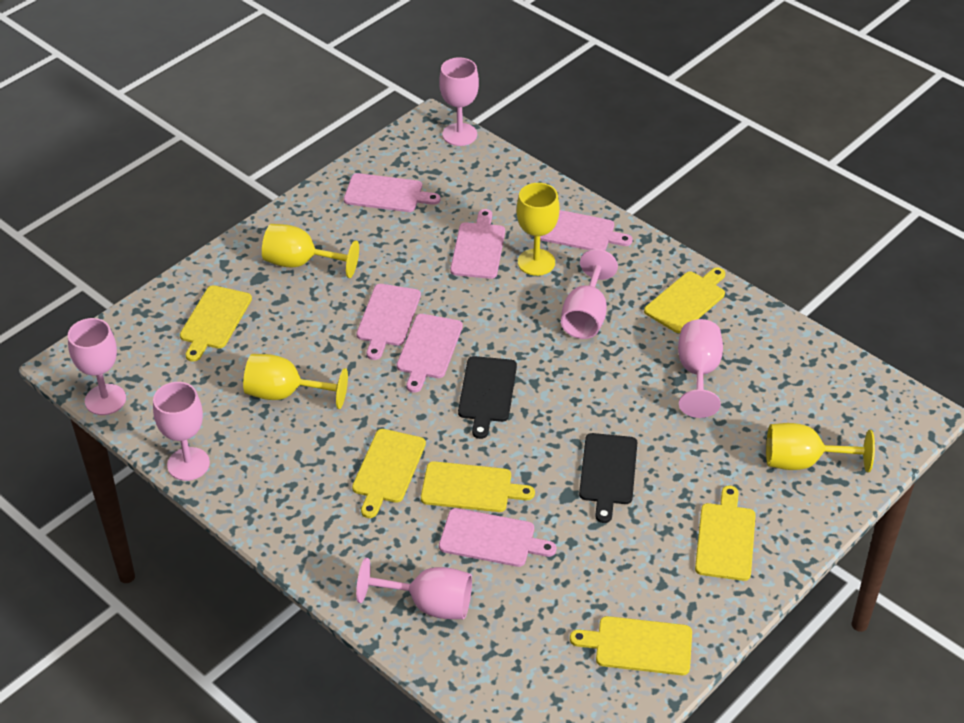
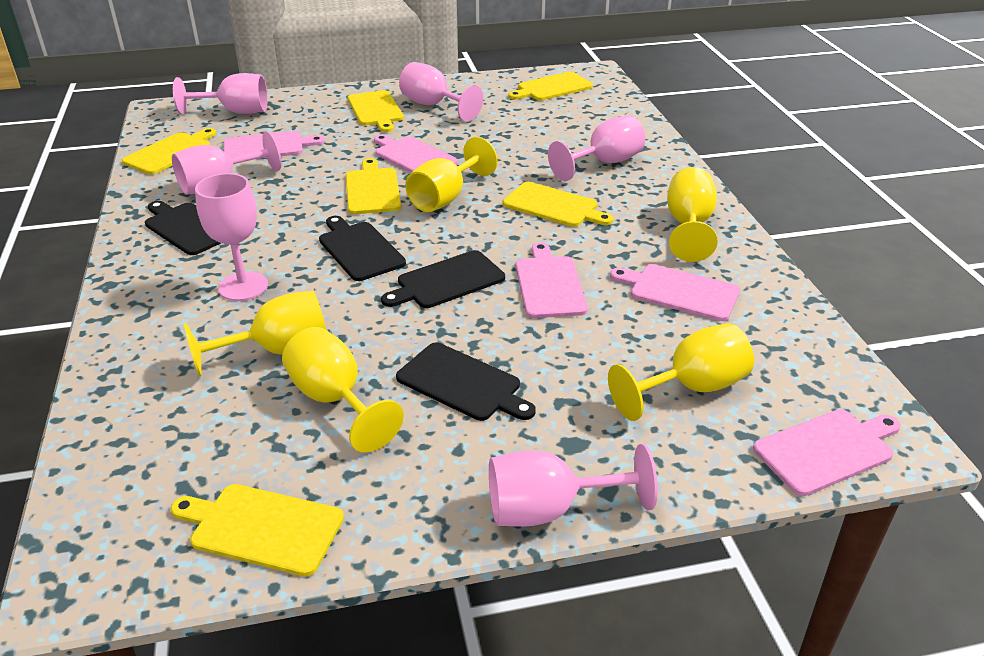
black cutting board: 2 -> 4
pink cutting board: 6 -> 5
yellow goblet: 4 -> 5

